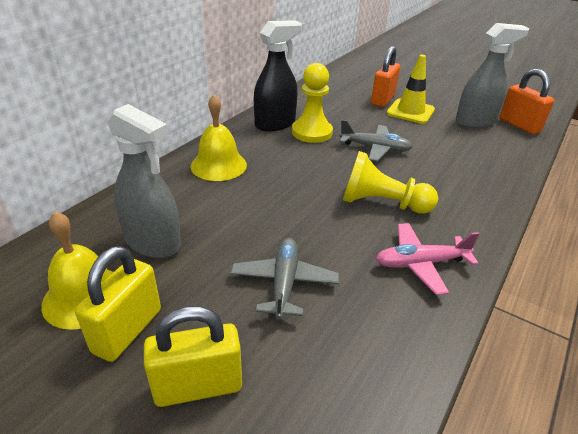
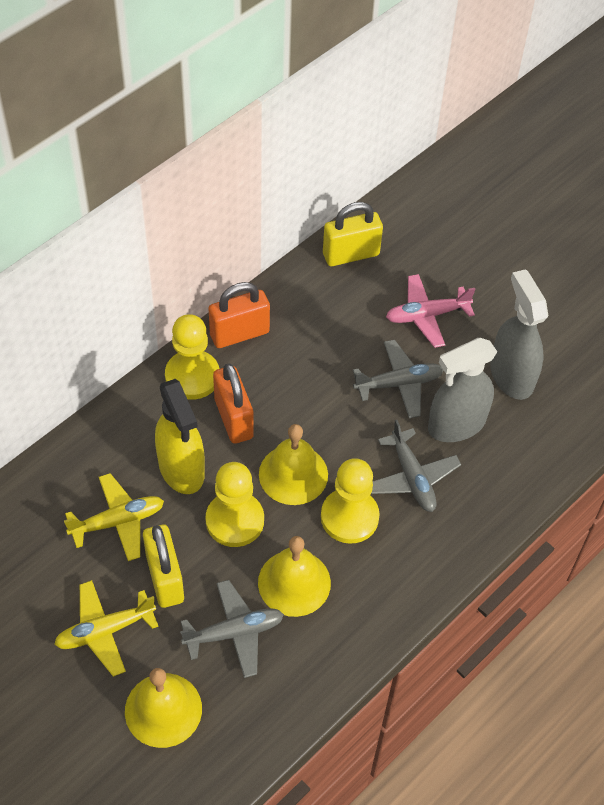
black spray bottle: 1 -> 0
grey plane: 2 -> 3
yellow bell: 2 -> 3
yellow pawn: 2 -> 3
yellow plane: 0 -> 2
yellow spray bottle: 0 -> 1
yellow traffic cone: 1 -> 0

